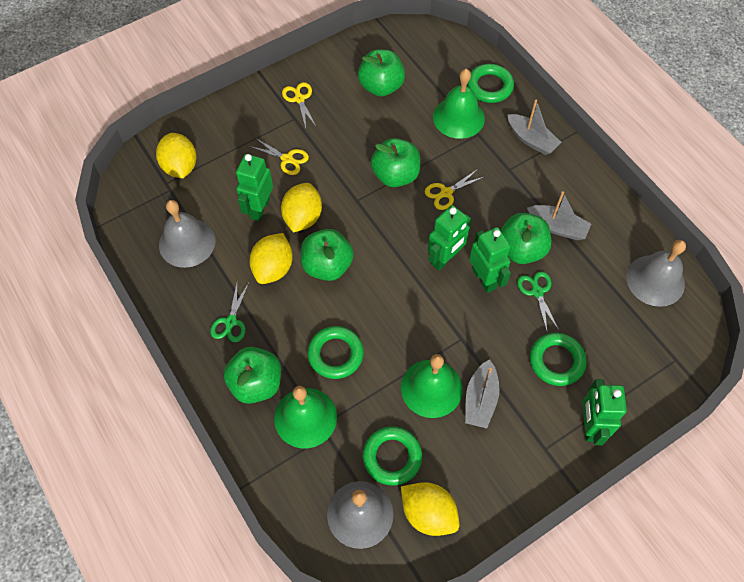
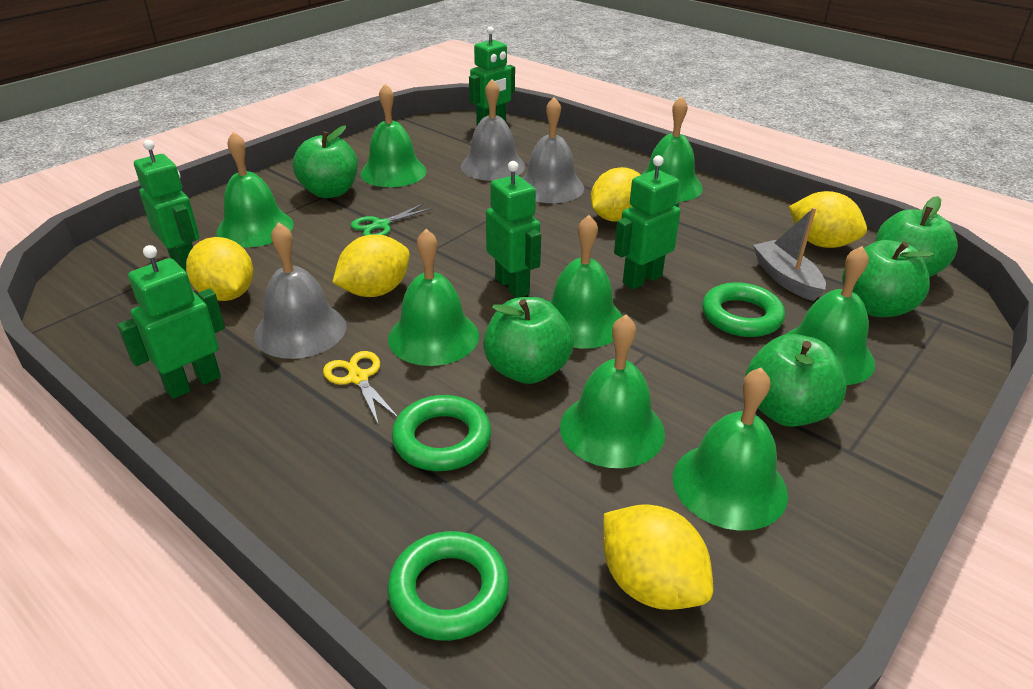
green bell: 3 -> 8
green ring: 4 -> 3
green robot: 4 -> 5
green scissors: 2 -> 1
grey boat: 3 -> 1
yellow lemon: 4 -> 5
yellow scissors: 3 -> 1

